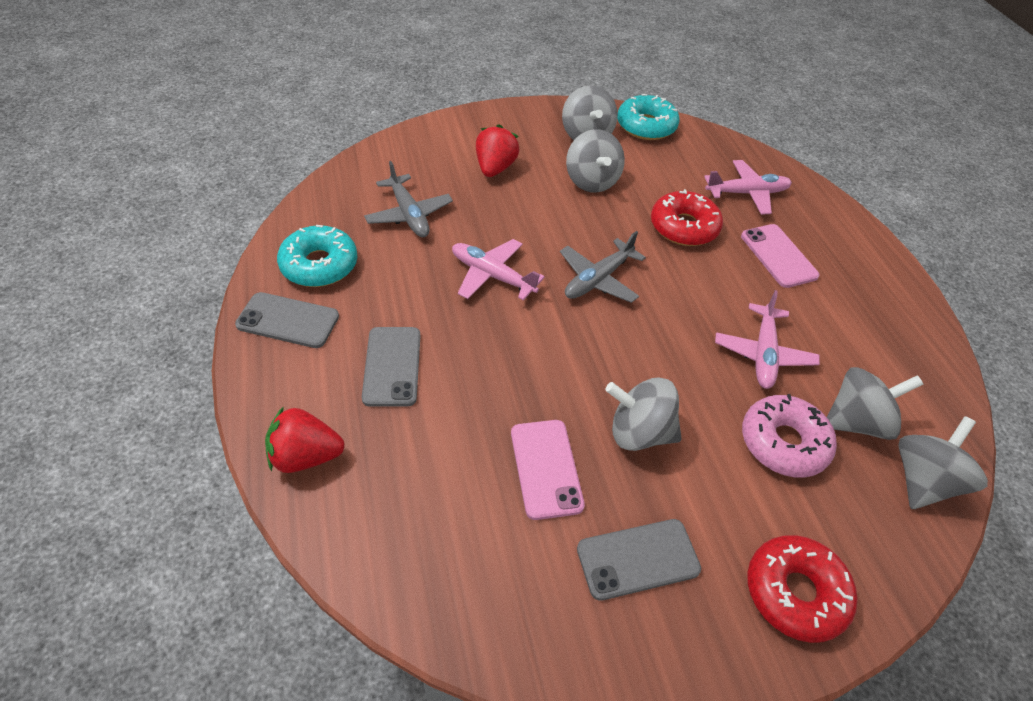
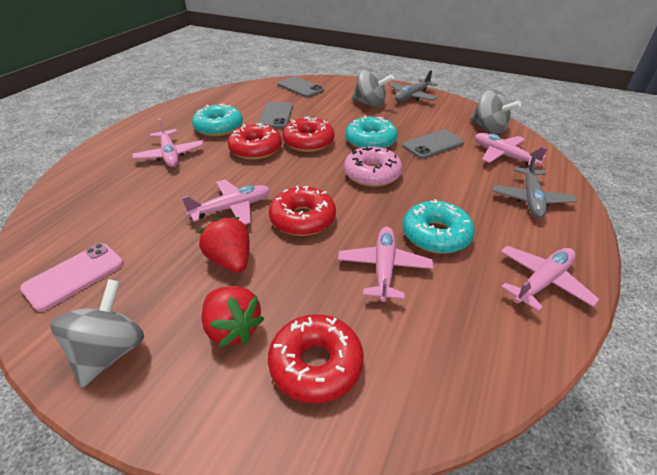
grey spinning top: 5 -> 3
pink phone: 2 -> 1
pink plane: 3 -> 5
red donut: 2 -> 4
turquoise donut: 2 -> 3

